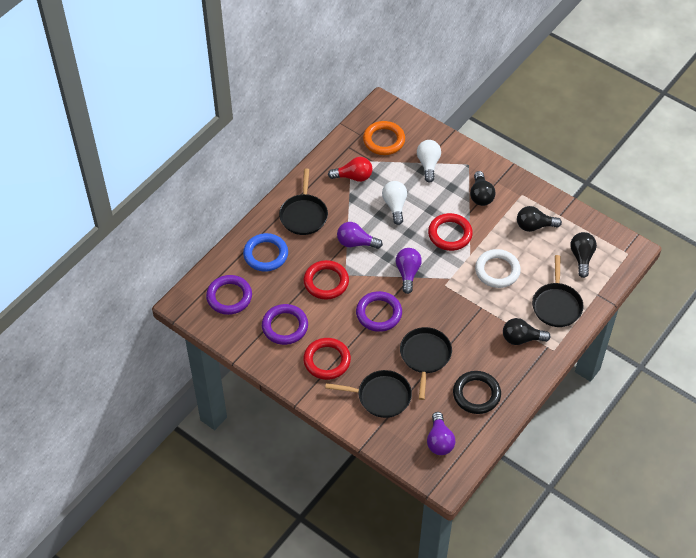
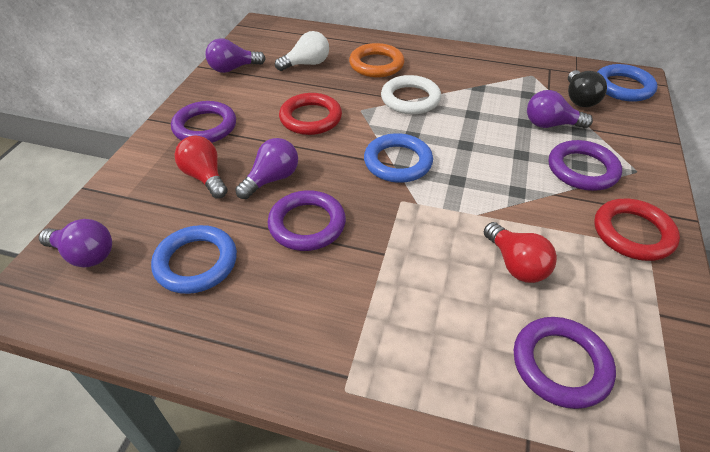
black light bulb: 4 -> 1
black pan: 4 -> 0
black ring: 1 -> 0
blue ring: 1 -> 3
purple light bulb: 3 -> 4
purple ring: 3 -> 4
red light bulb: 1 -> 2
red ring: 3 -> 2
white light bulb: 2 -> 1

